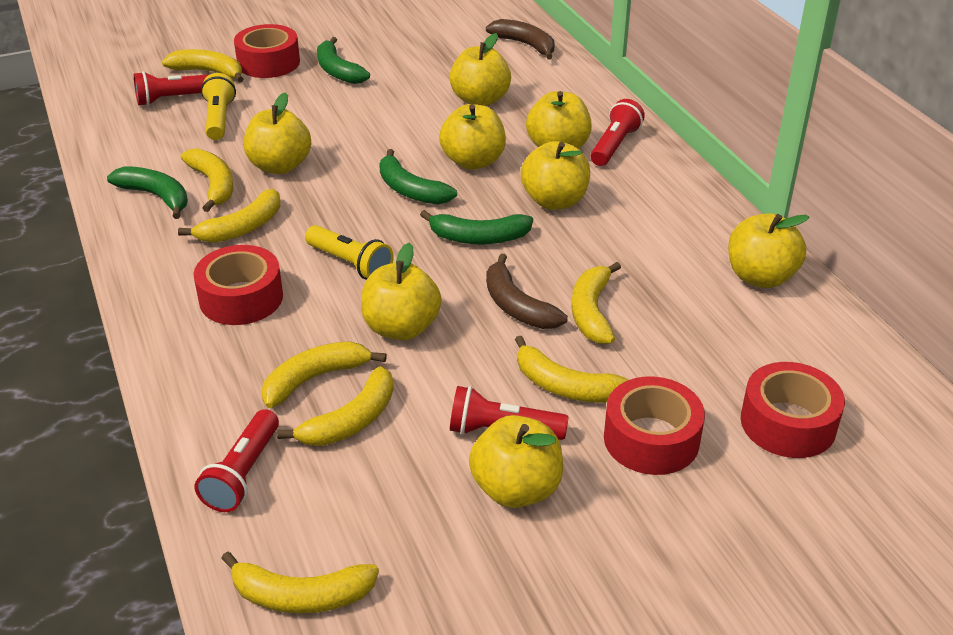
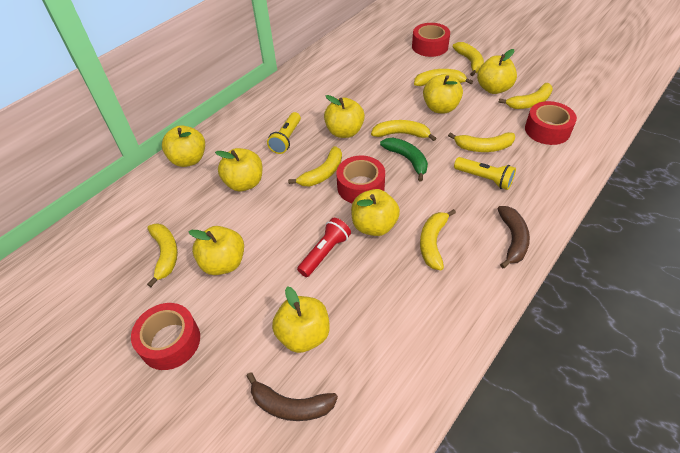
green banana: 4 -> 1
red flashlight: 4 -> 1

